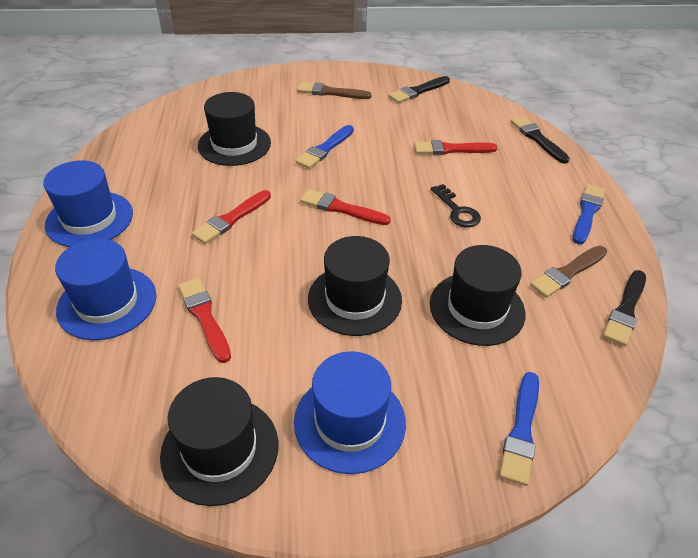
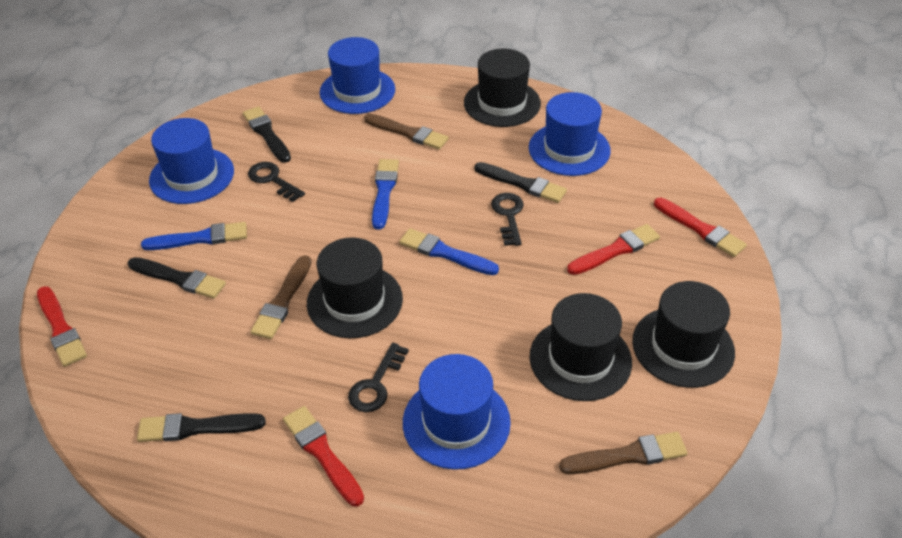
black brush: 3 -> 4
black key: 1 -> 3
blue hat: 3 -> 4
brown brush: 2 -> 3

